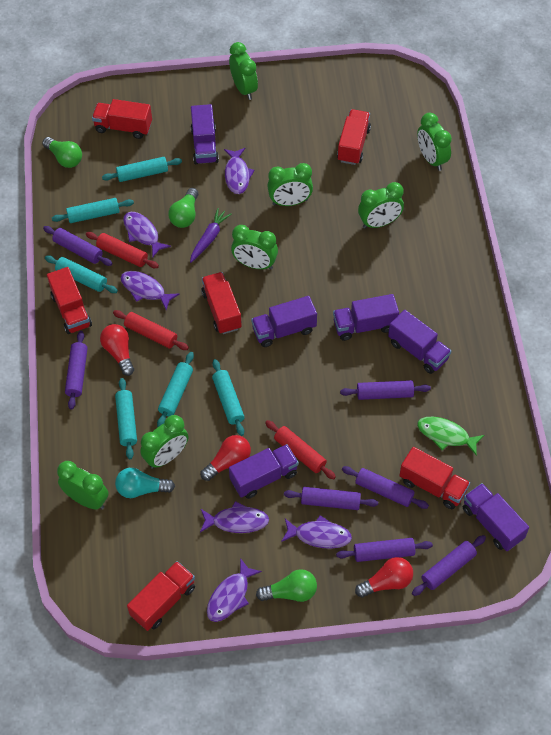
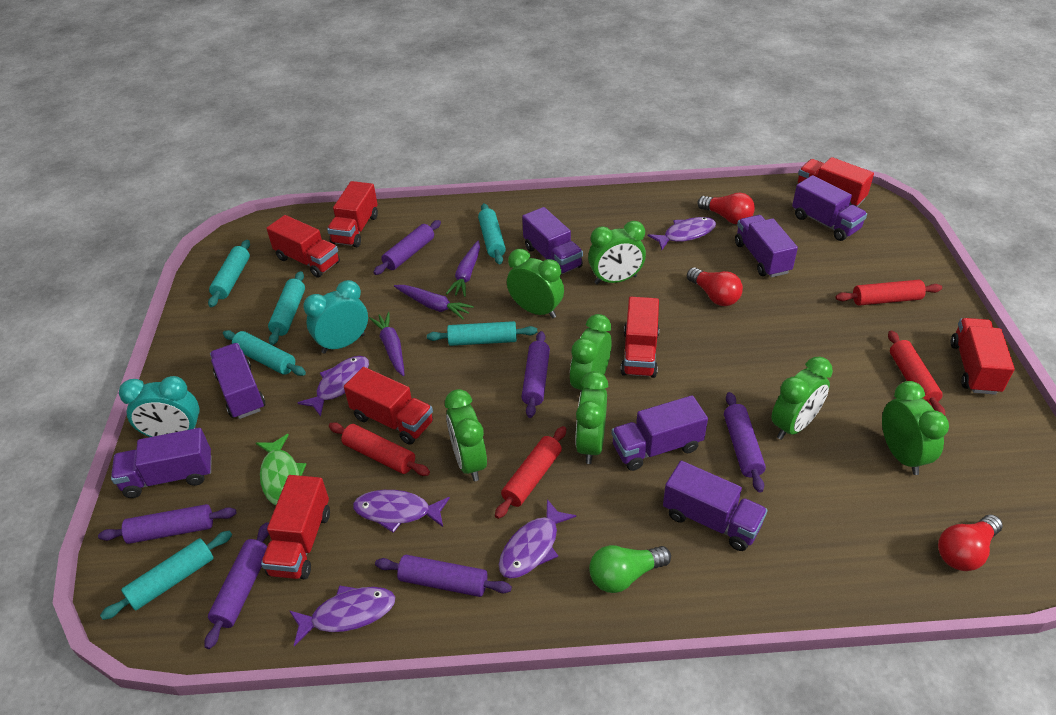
green light bulb: 3 -> 1
purple carrot: 1 -> 3
purple fish: 6 -> 5
purple rolling pin: 7 -> 6
purple truck: 6 -> 7
red rolling pin: 3 -> 4
red truck: 6 -> 7
turquoise clock: 0 -> 2
turquoise light bulb: 1 -> 0

